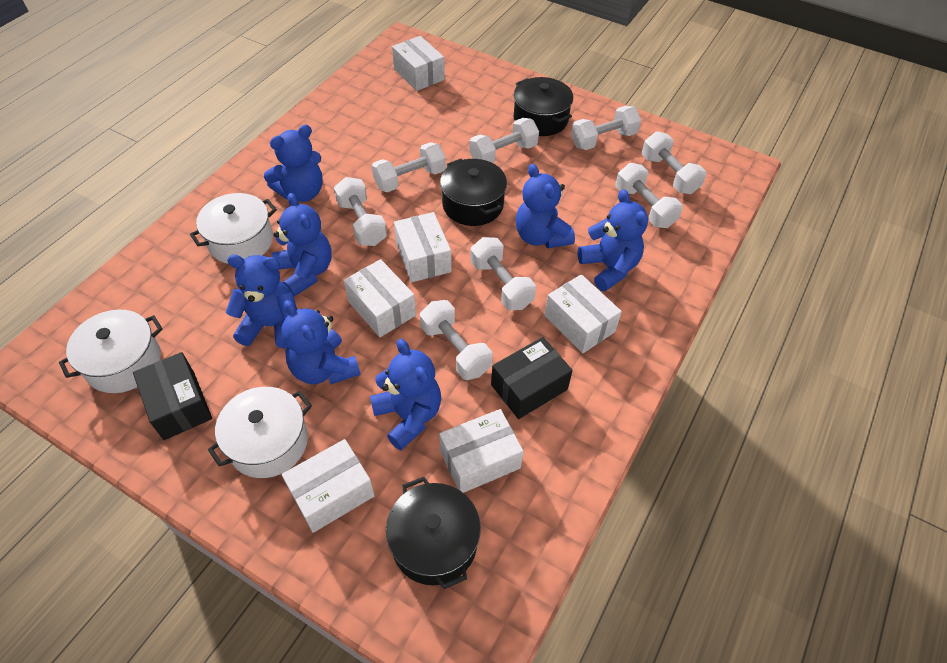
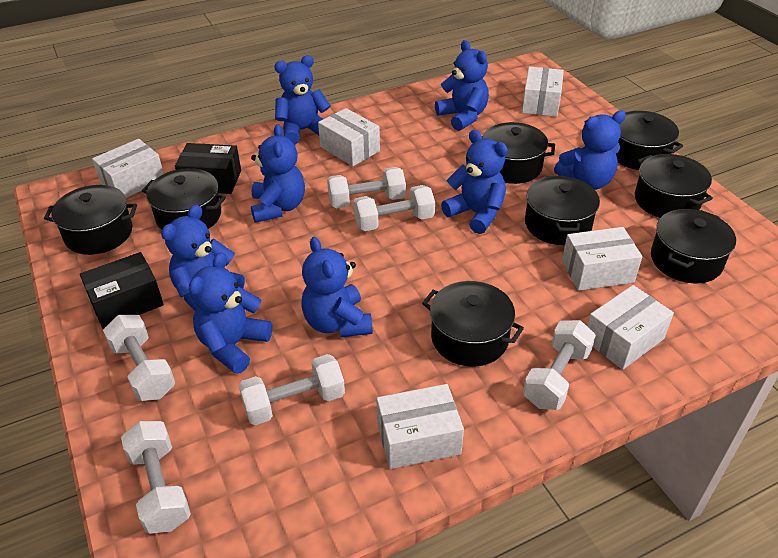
black pot: 3 -> 8
blue teddy bear: 7 -> 8
white dumbbell: 8 -> 6
white pot: 3 -> 0

